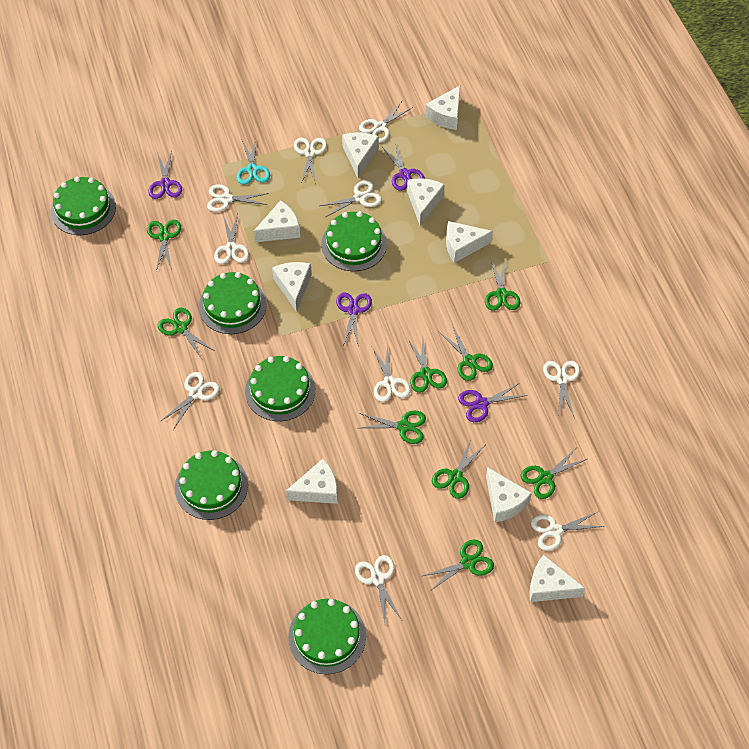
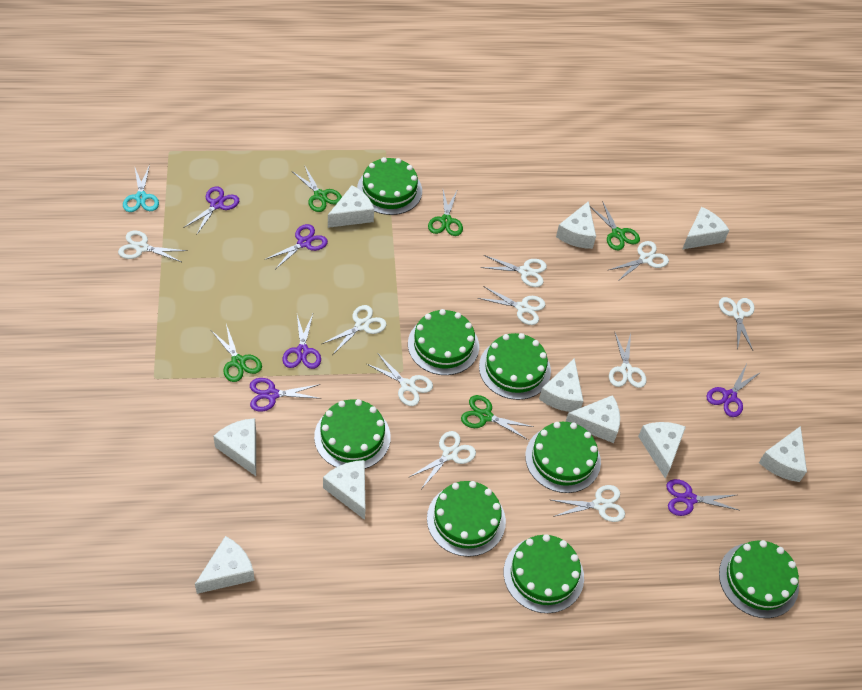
green cake: 6 -> 8
green scissors: 9 -> 5
purple scissors: 4 -> 6
white cheese: 9 -> 10

